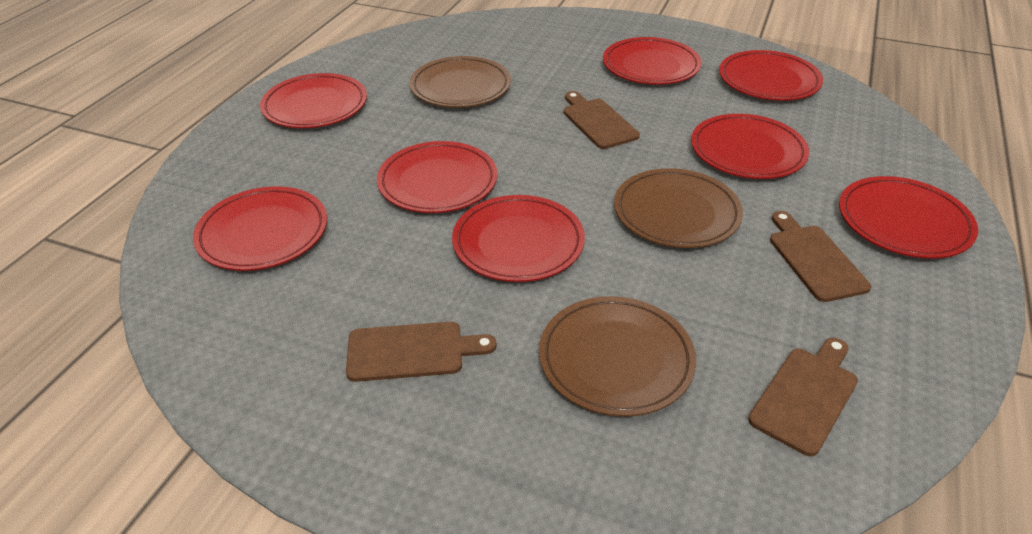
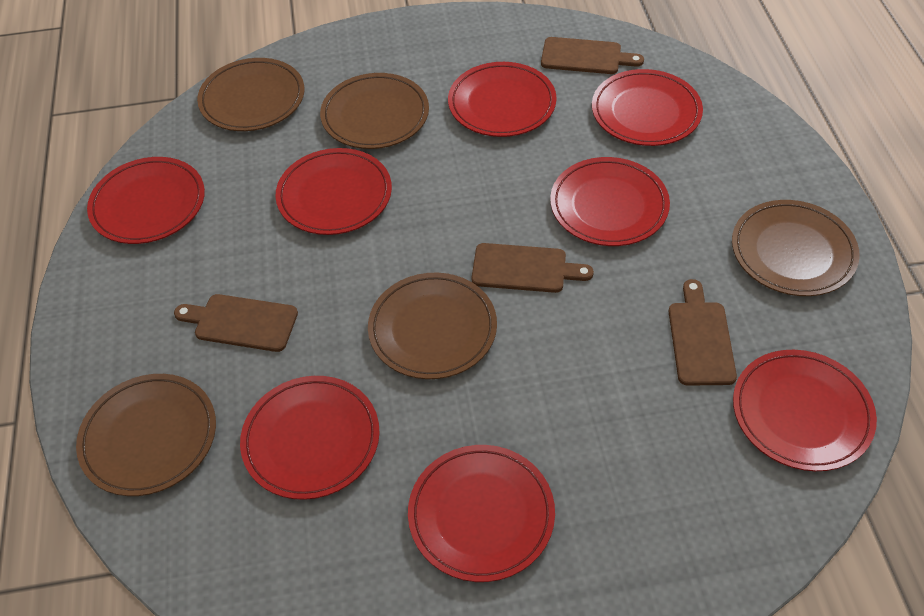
brown plate: 3 -> 5

